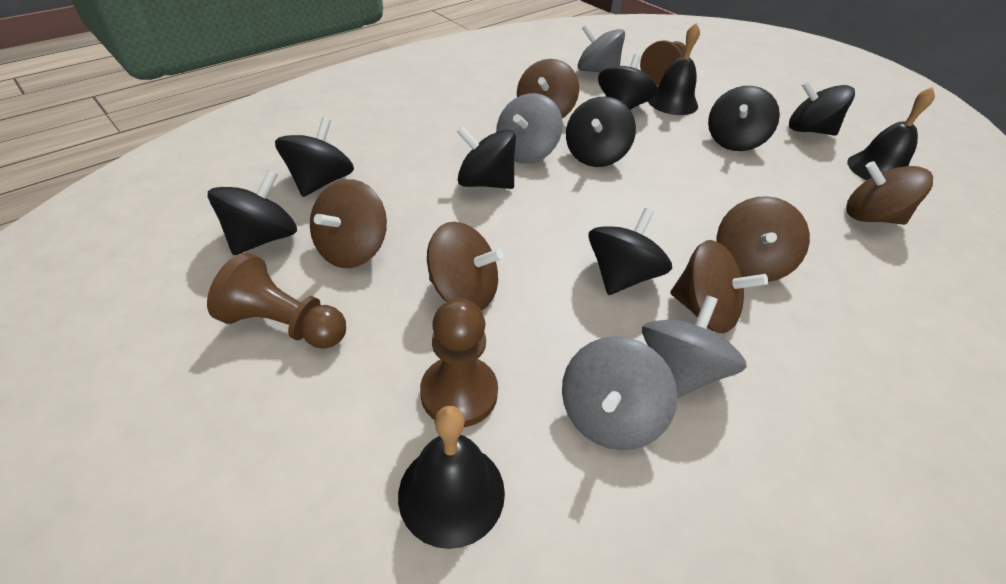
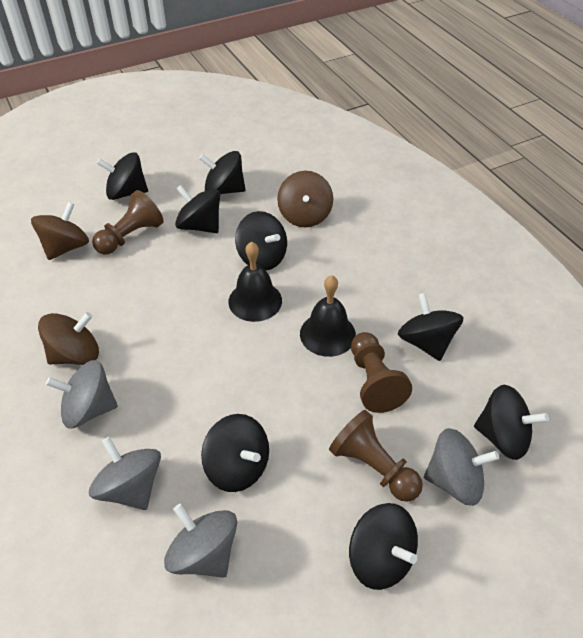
black bell: 3 -> 2
brown spinning top: 6 -> 3

